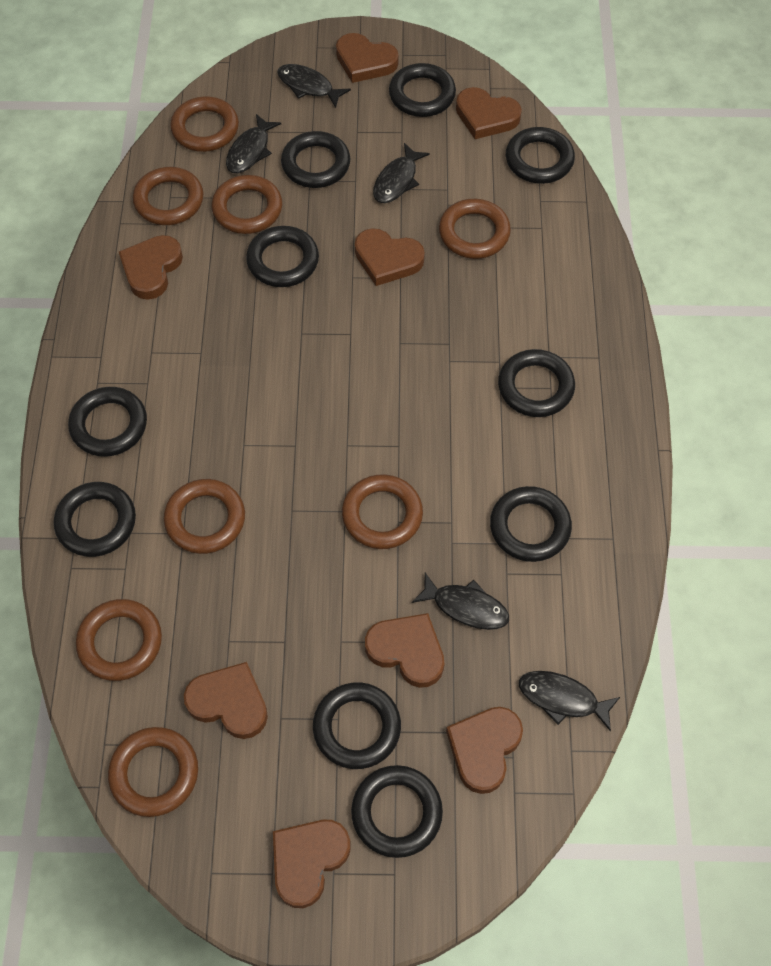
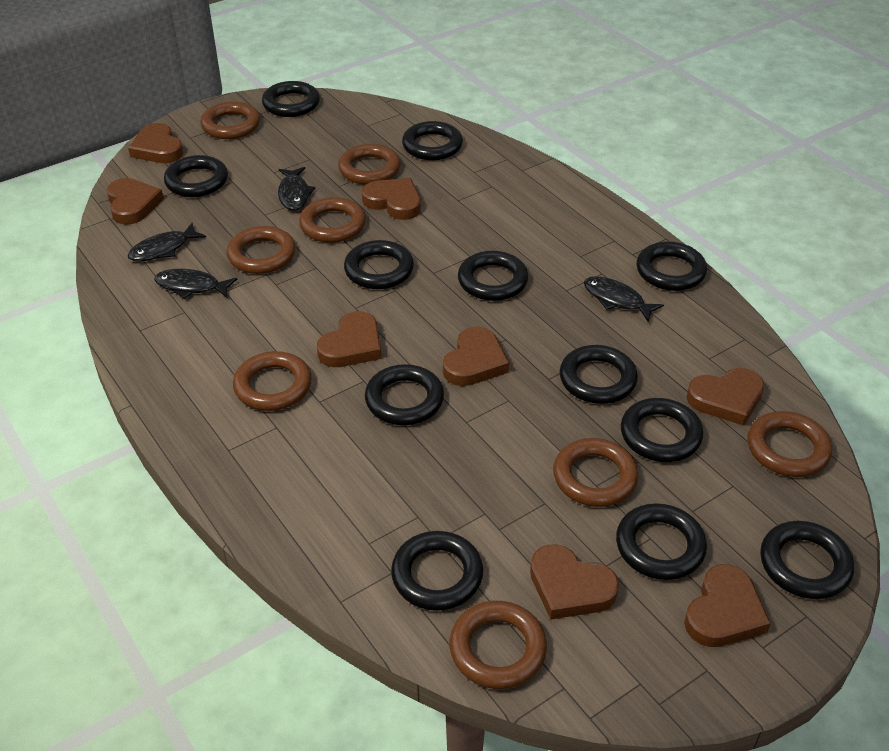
black fish: 5 -> 4
black ring: 10 -> 12

